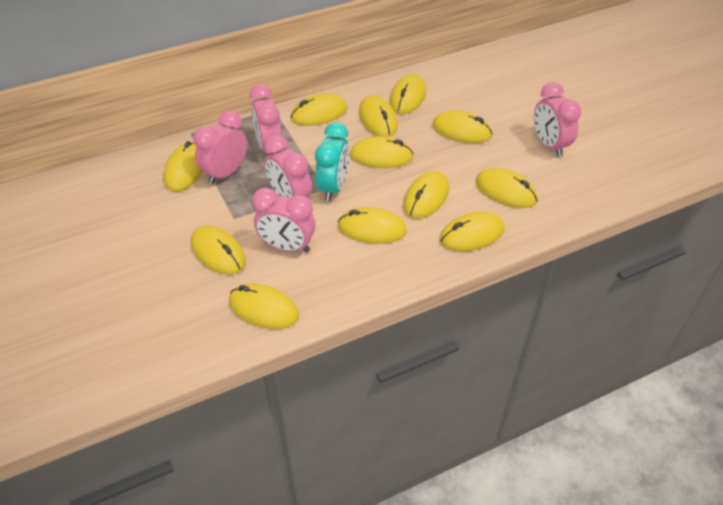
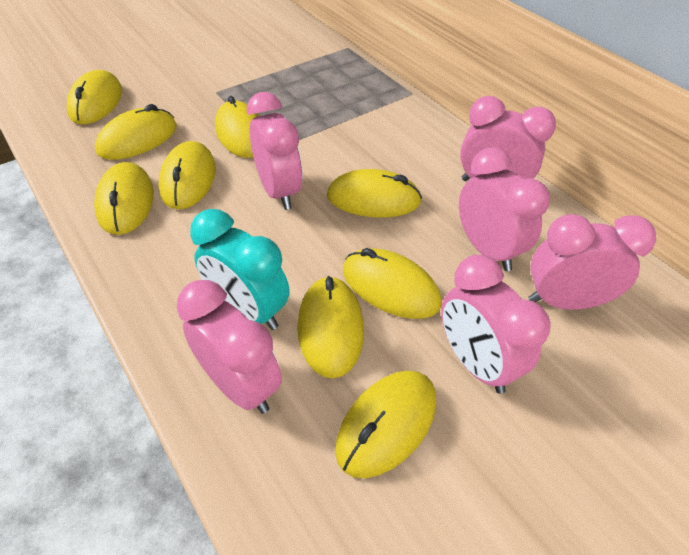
pink clock: 5 -> 6
yellow mouse: 12 -> 9

